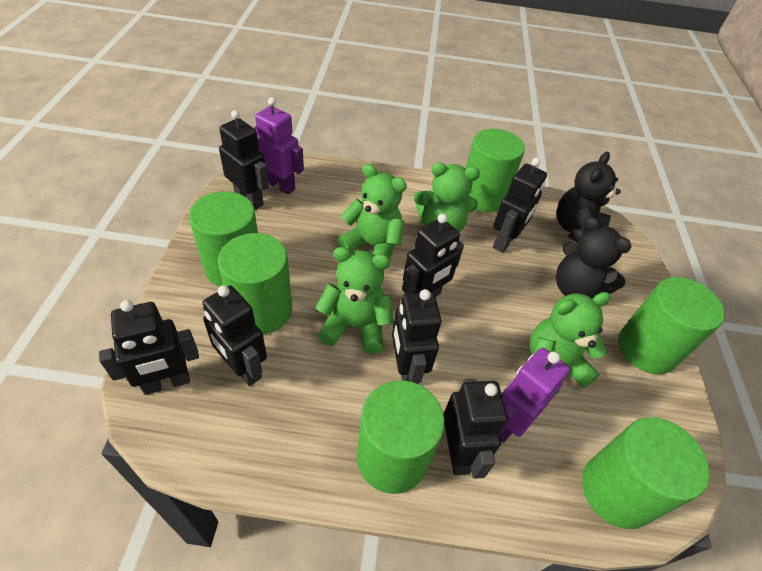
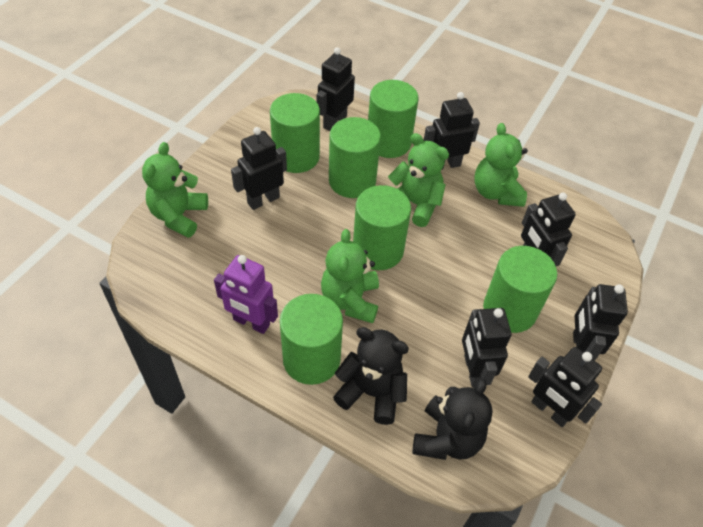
purple robot: 2 -> 1

